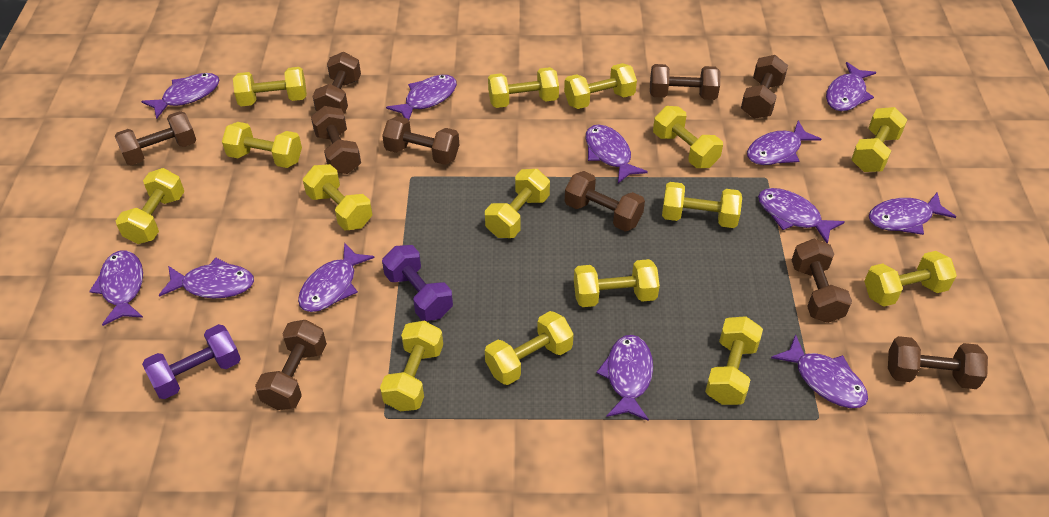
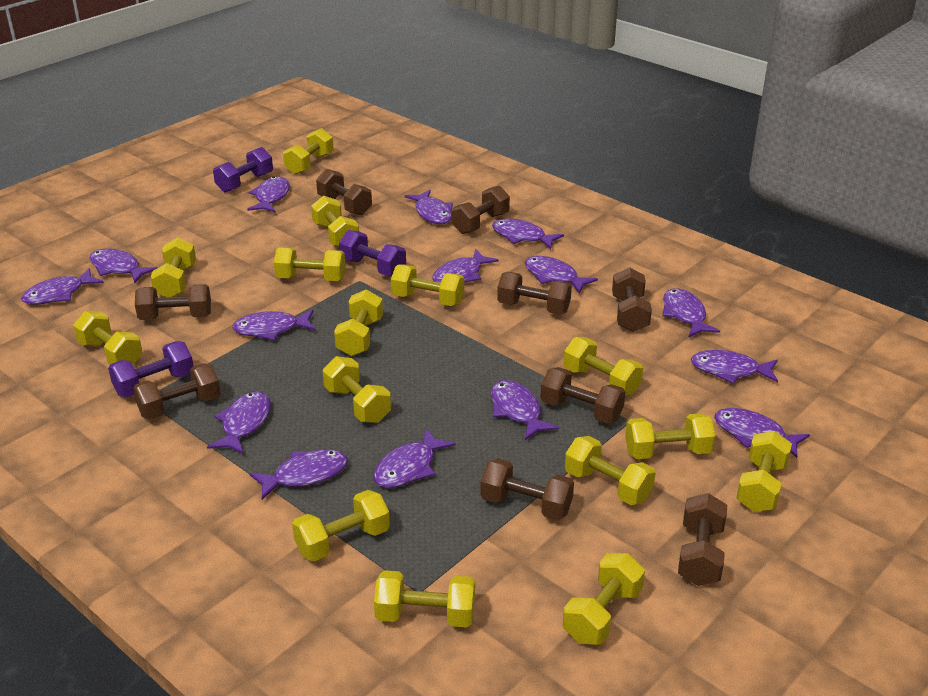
brown dumbbell: 10 -> 9
purple dumbbell: 2 -> 3
purple fish: 12 -> 15

